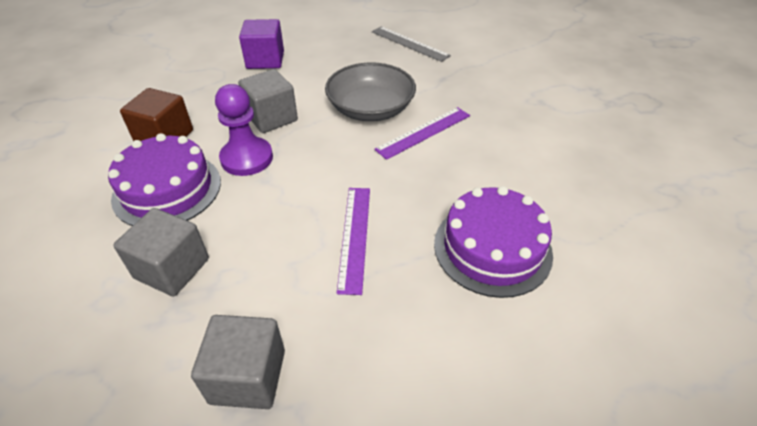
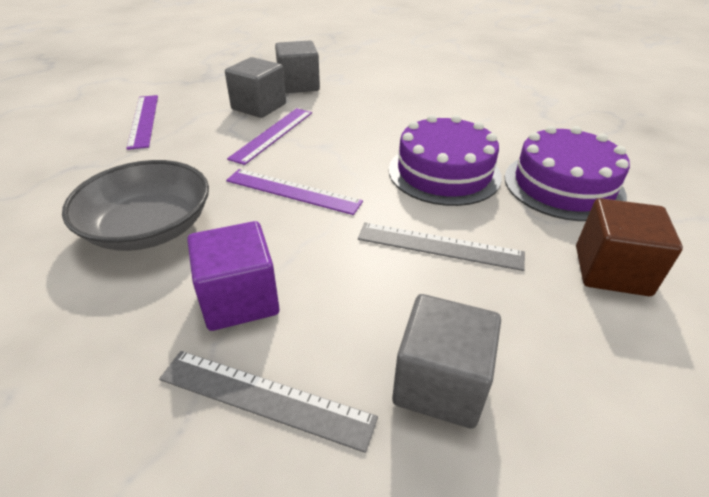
grey ruler: 1 -> 2
purple pawn: 1 -> 0
purple ruler: 2 -> 3

